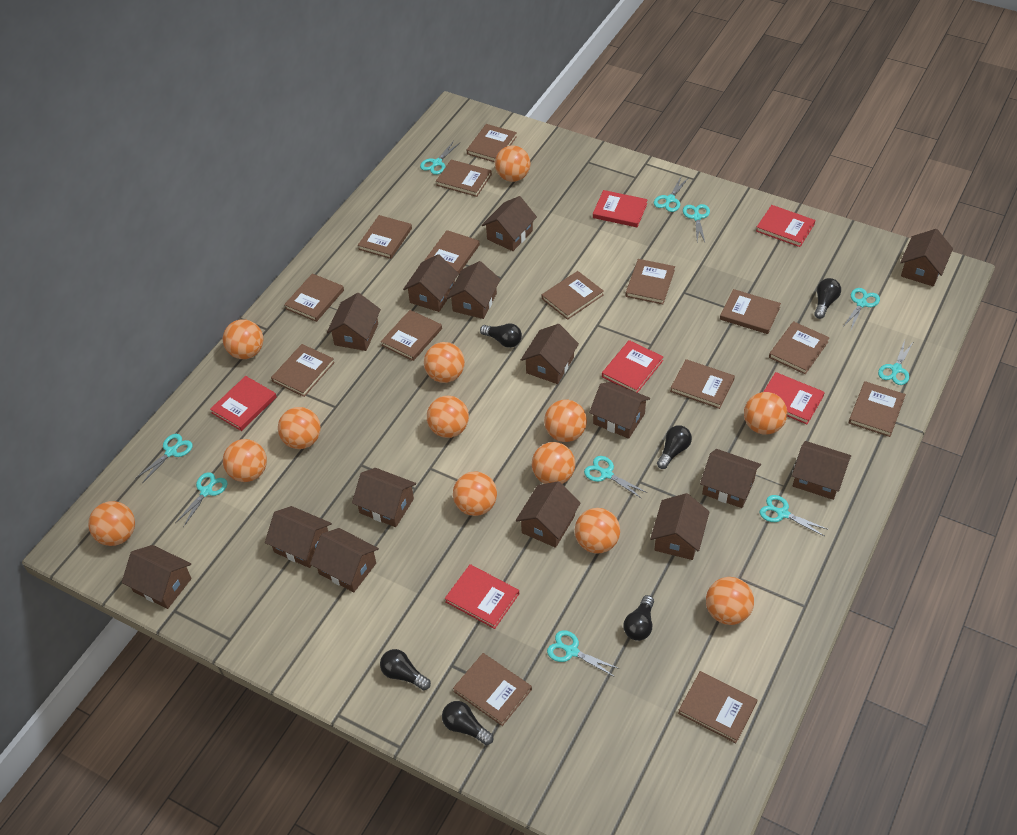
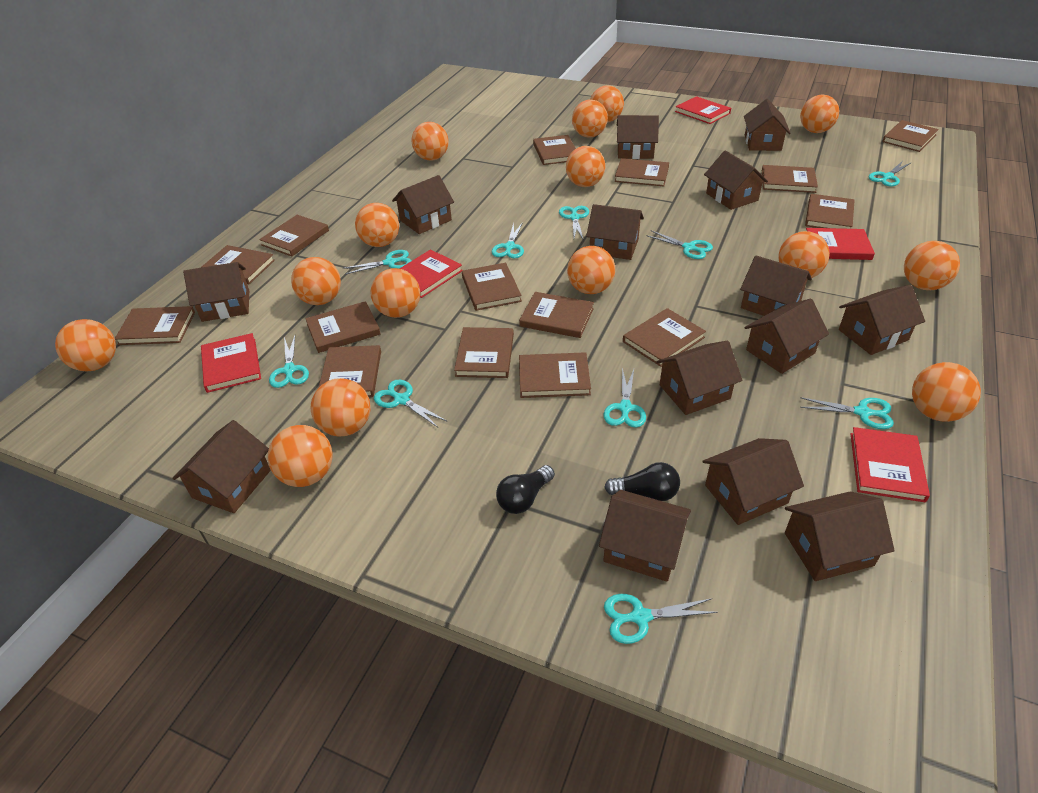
black light bulb: 6 -> 2
brown house: 15 -> 14
orange ball: 13 -> 15
red book: 6 -> 5

